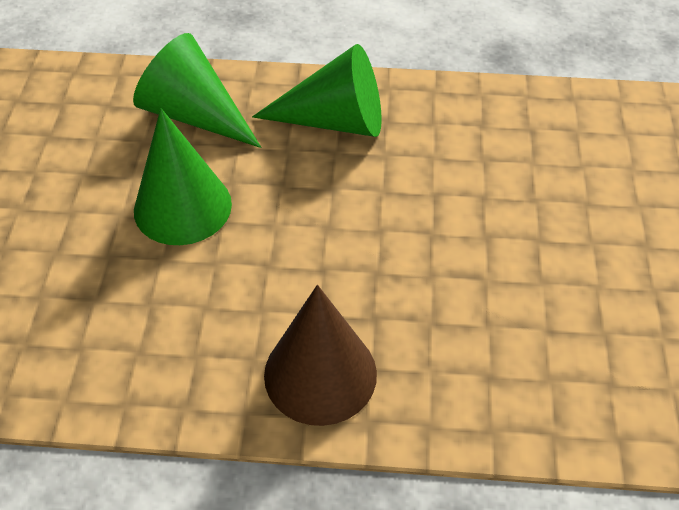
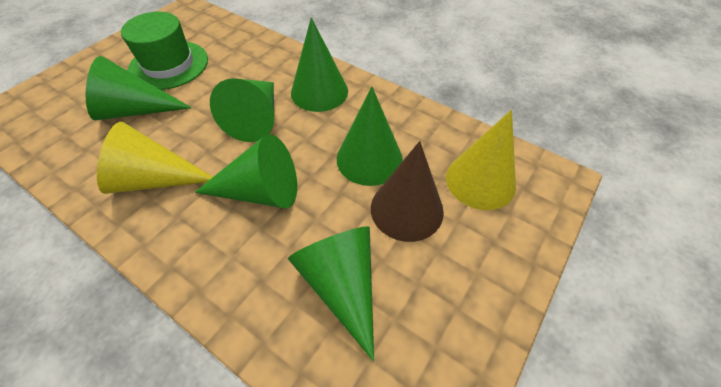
green cone: 3 -> 6
green hat: 0 -> 1
yellow cone: 0 -> 2

